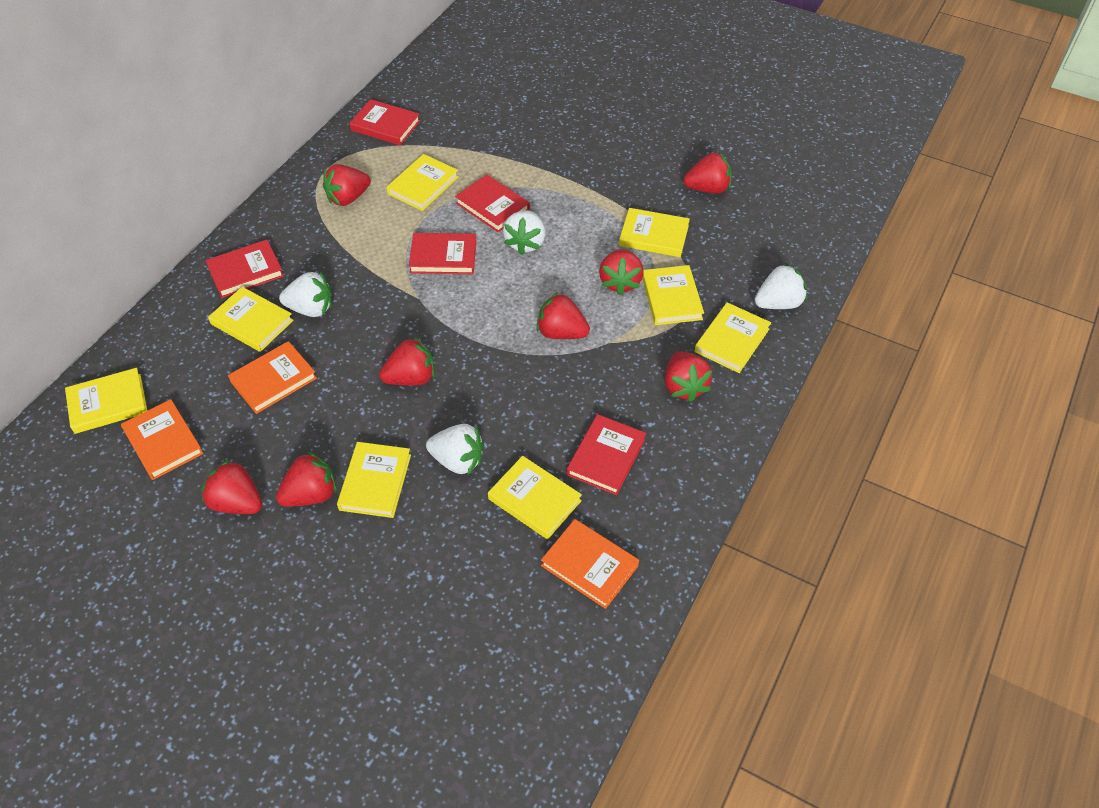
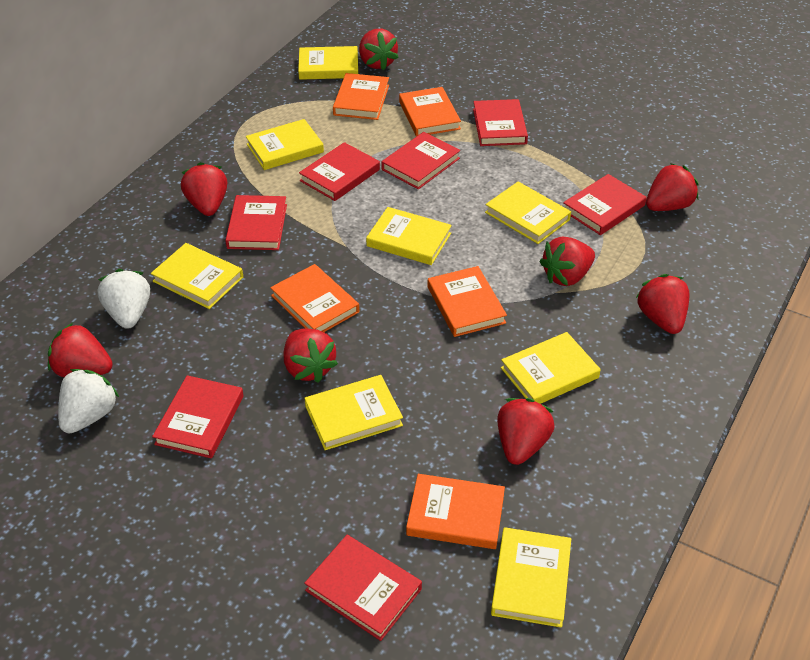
orange book: 3 -> 5
red book: 5 -> 7
white strawberry: 4 -> 2

